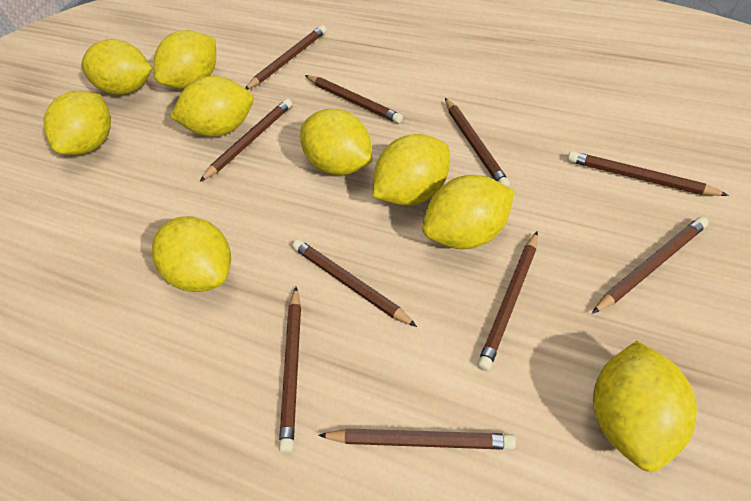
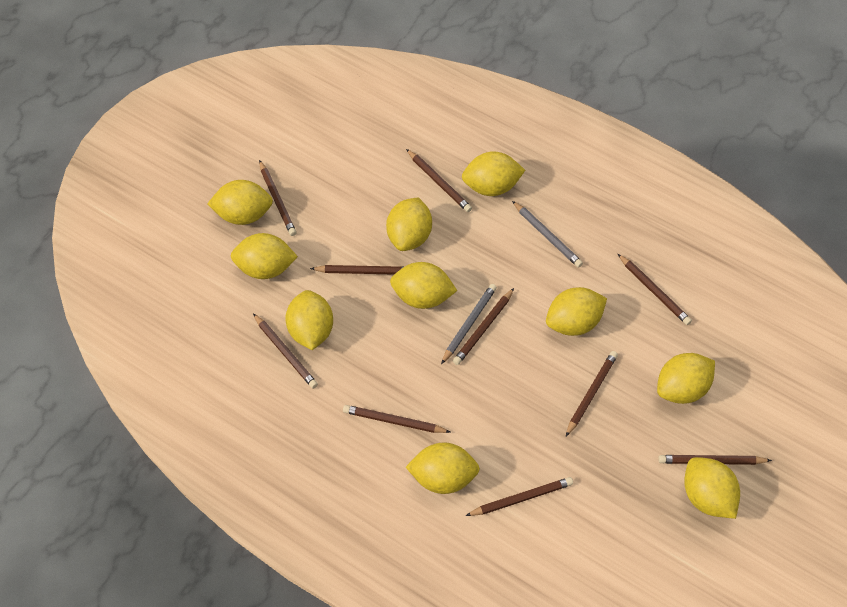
grey pencil: 0 -> 2
yellow lemon: 9 -> 10

